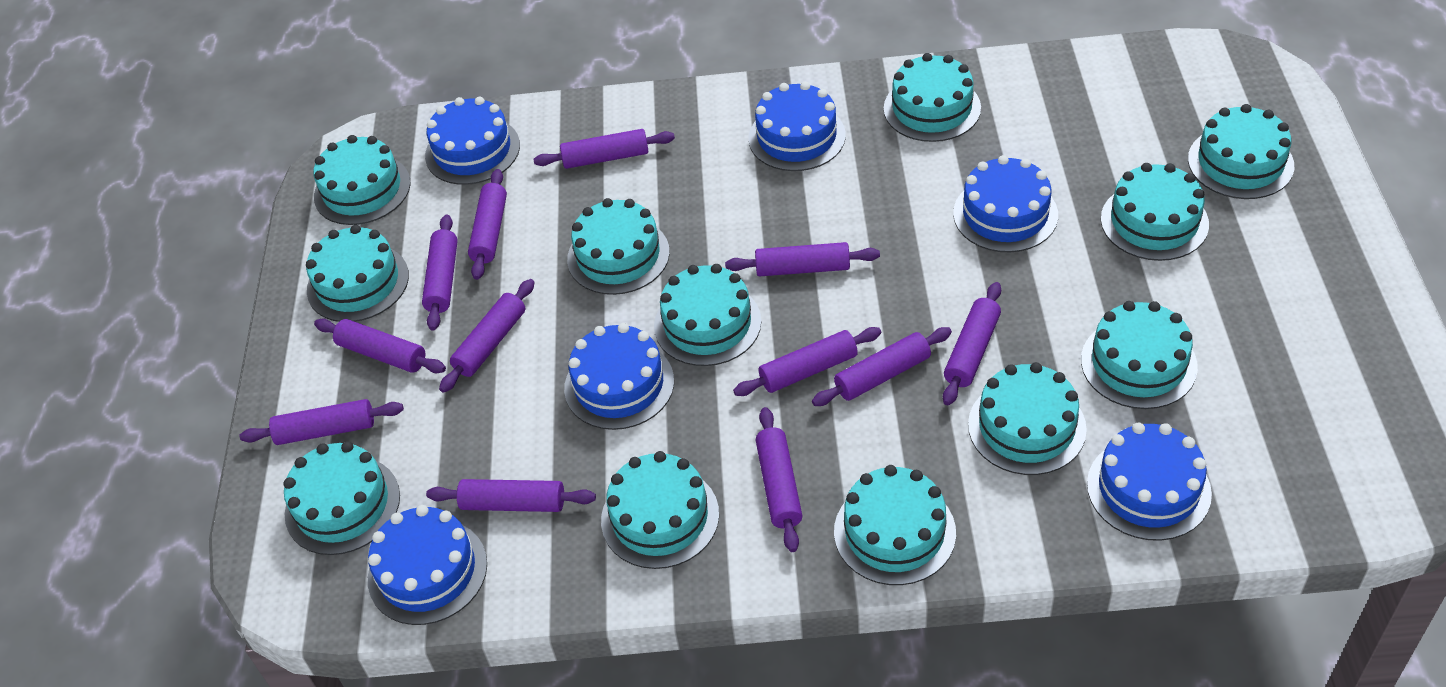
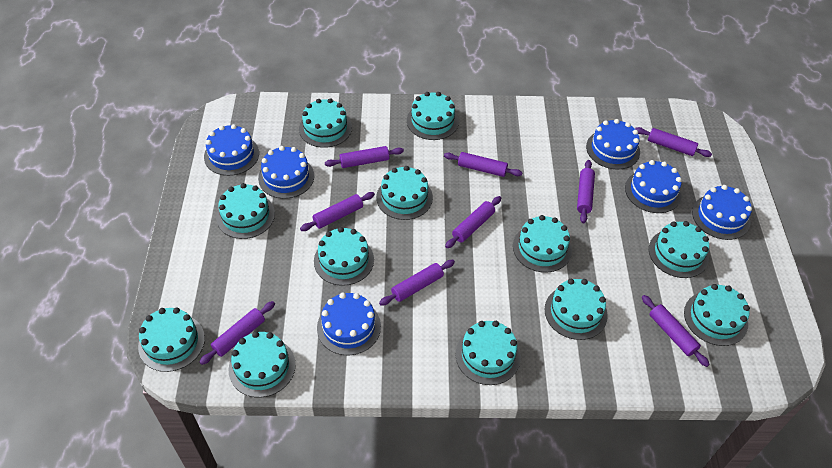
purple rolling pin: 12 -> 9

